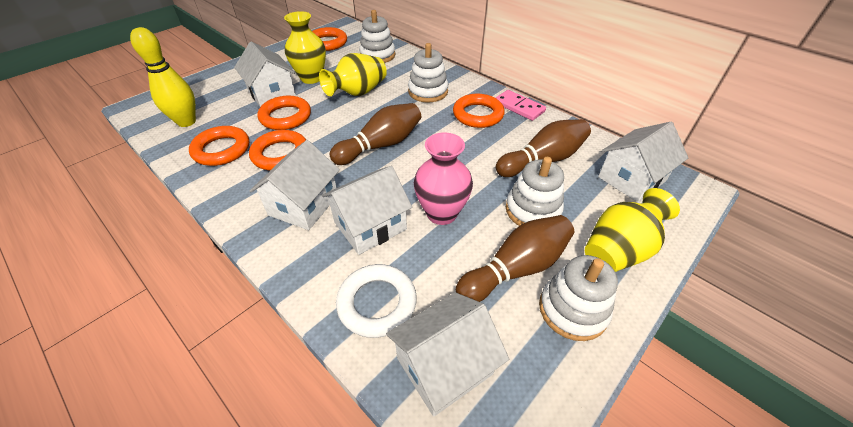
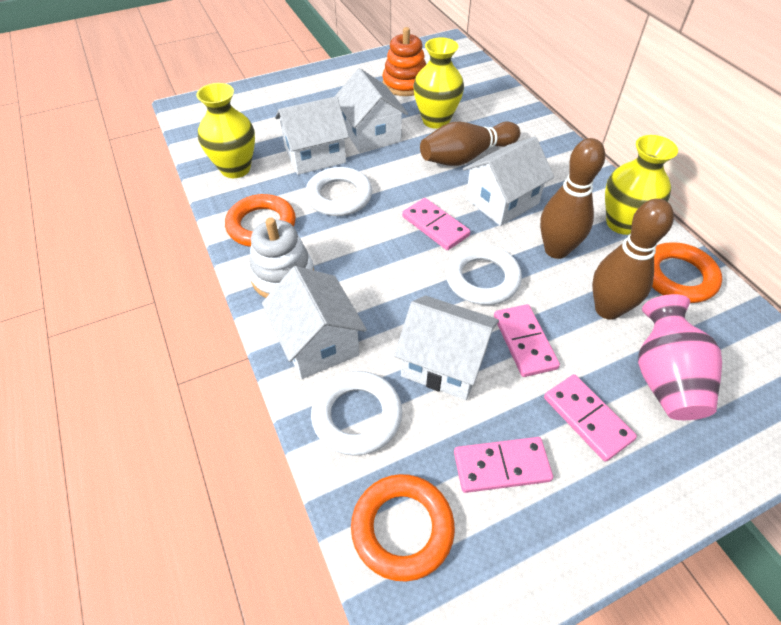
orange ring: 5 -> 3
orange stacking toy: 0 -> 1
pink domino: 1 -> 4
white ring: 1 -> 3
white stacking toy: 4 -> 1
yellow bowling pin: 1 -> 0

